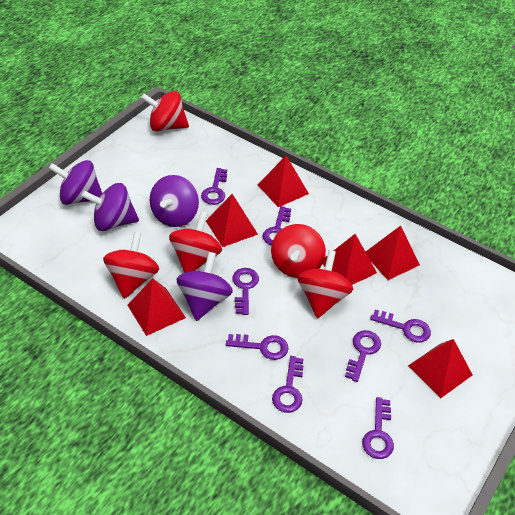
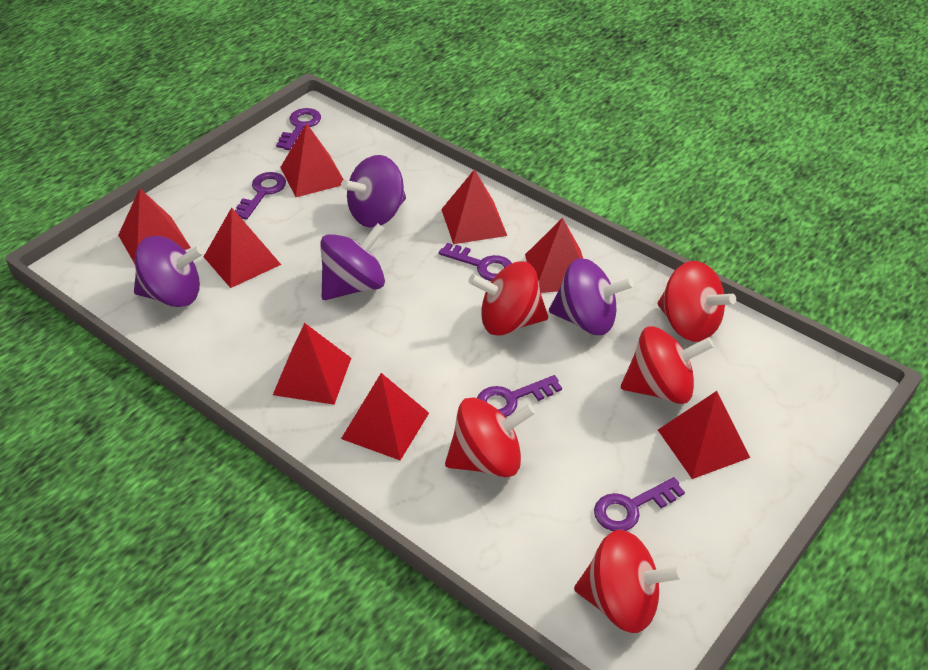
purple key: 8 -> 5
red pyramid: 6 -> 8

